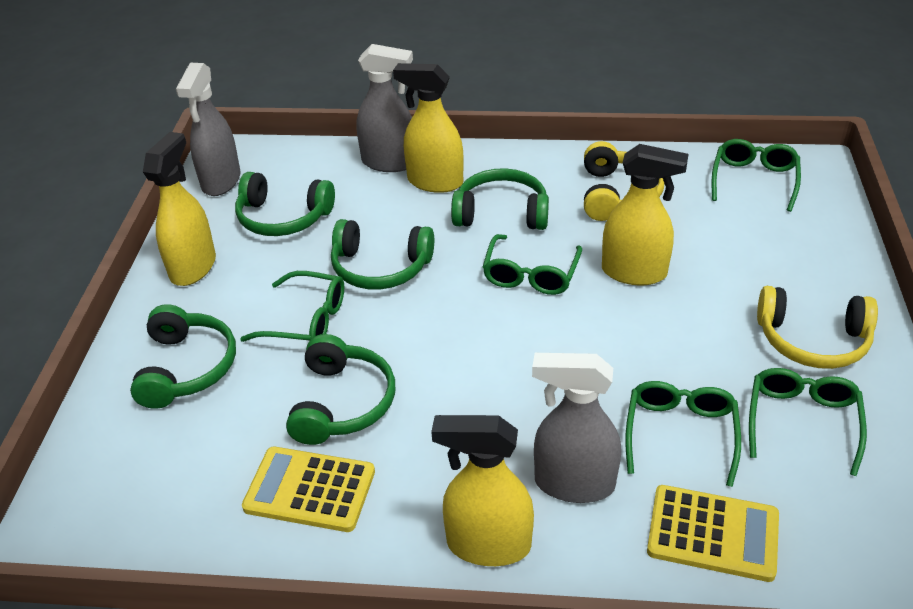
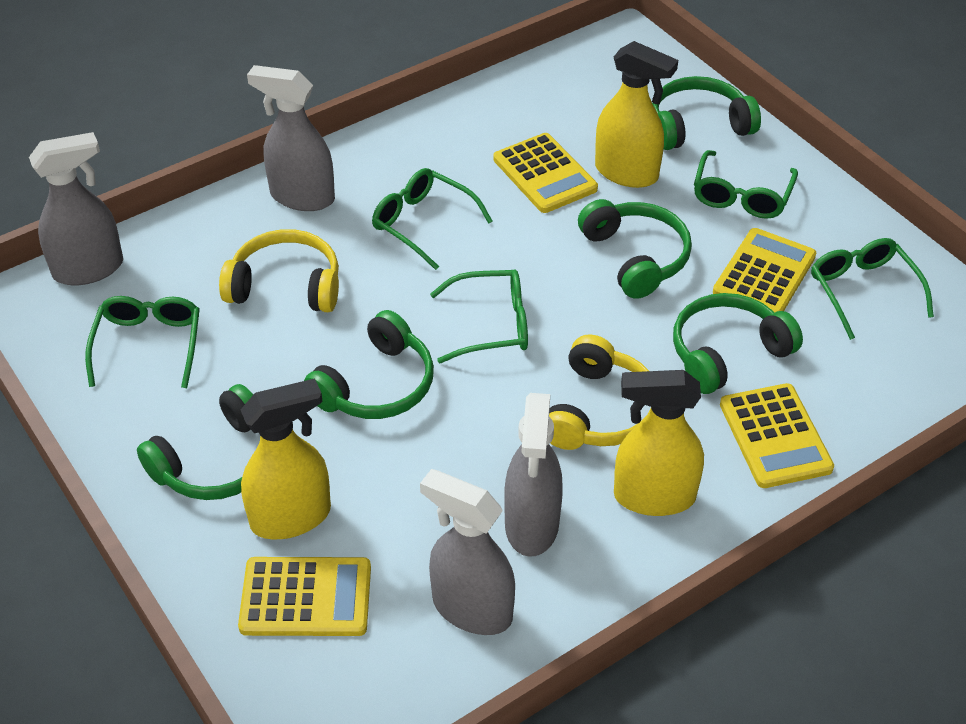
grey spray bottle: 3 -> 4
yellow calculator: 2 -> 4
yellow spray bottle: 4 -> 3

